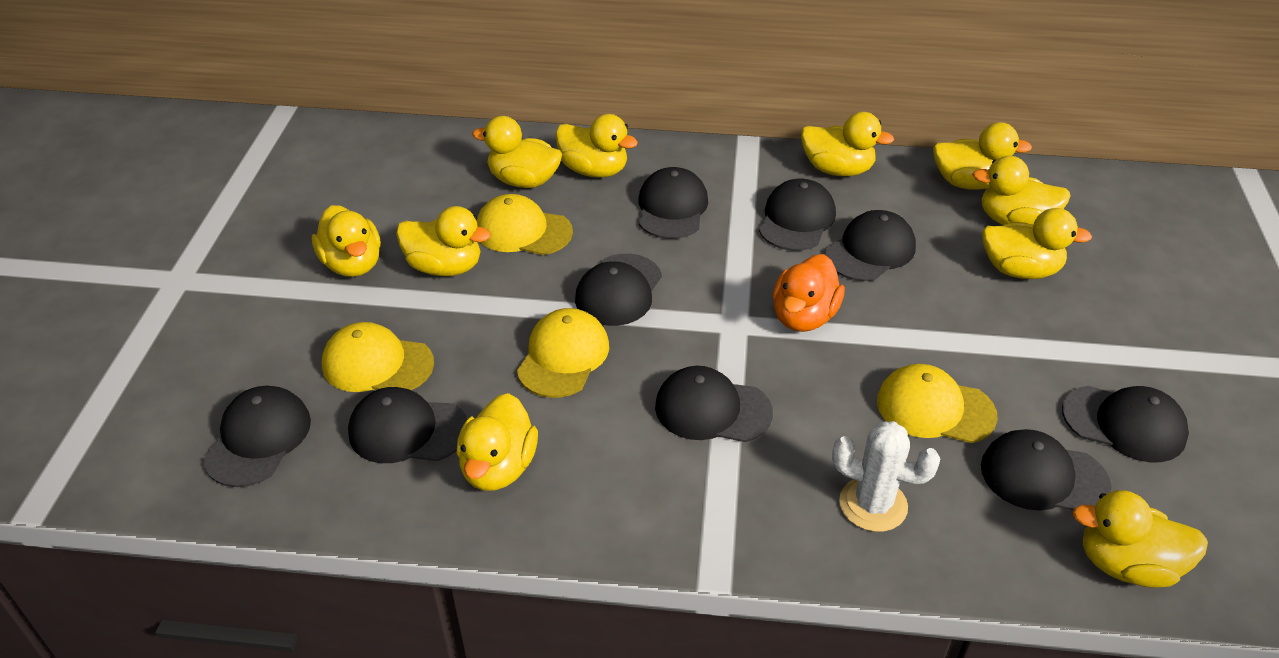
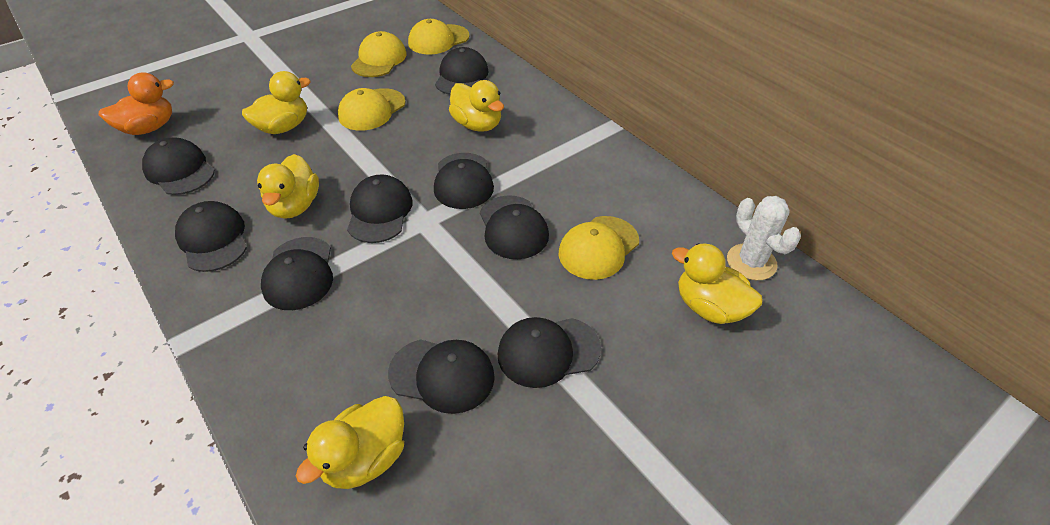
yellow duck: 10 -> 5

